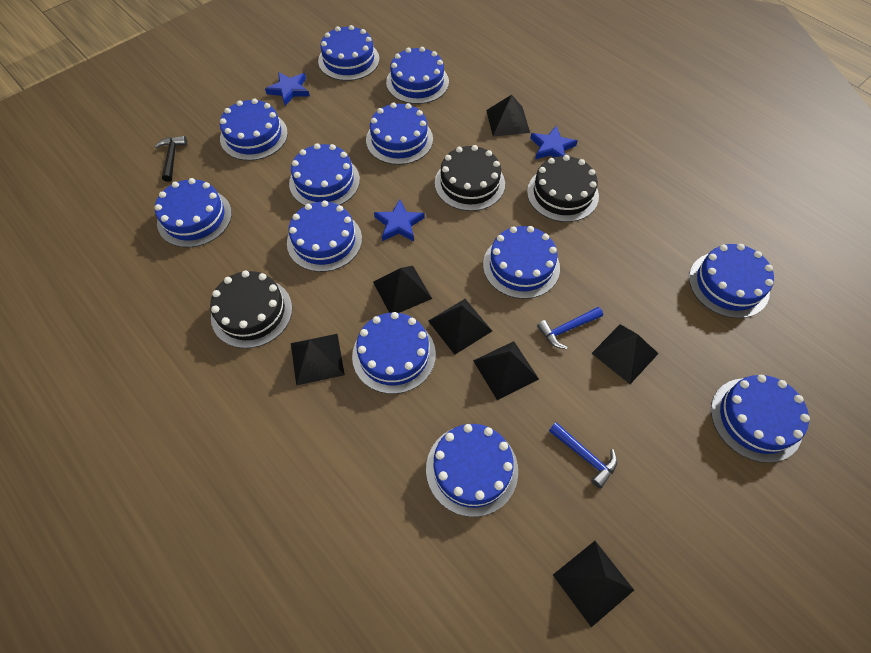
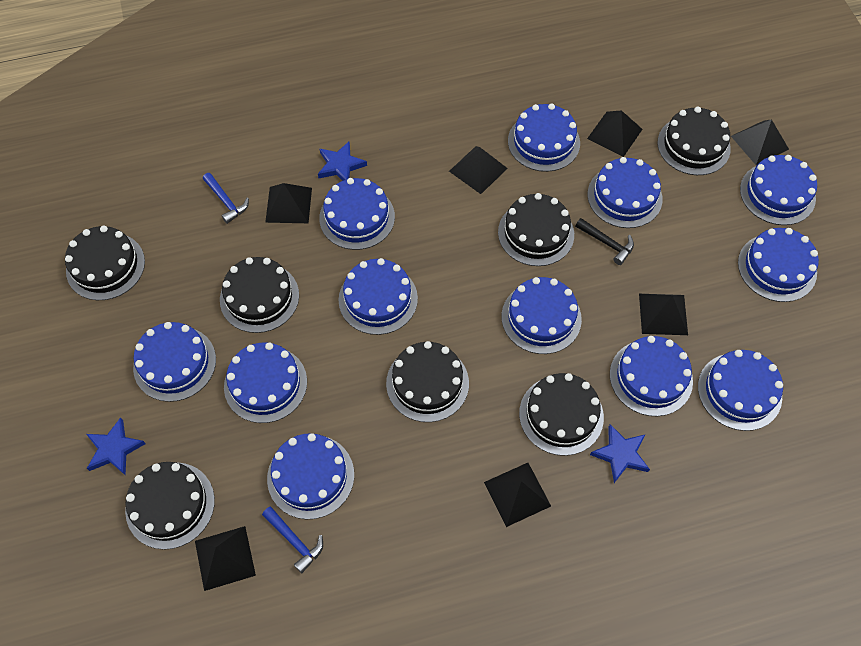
black cake: 3 -> 7

